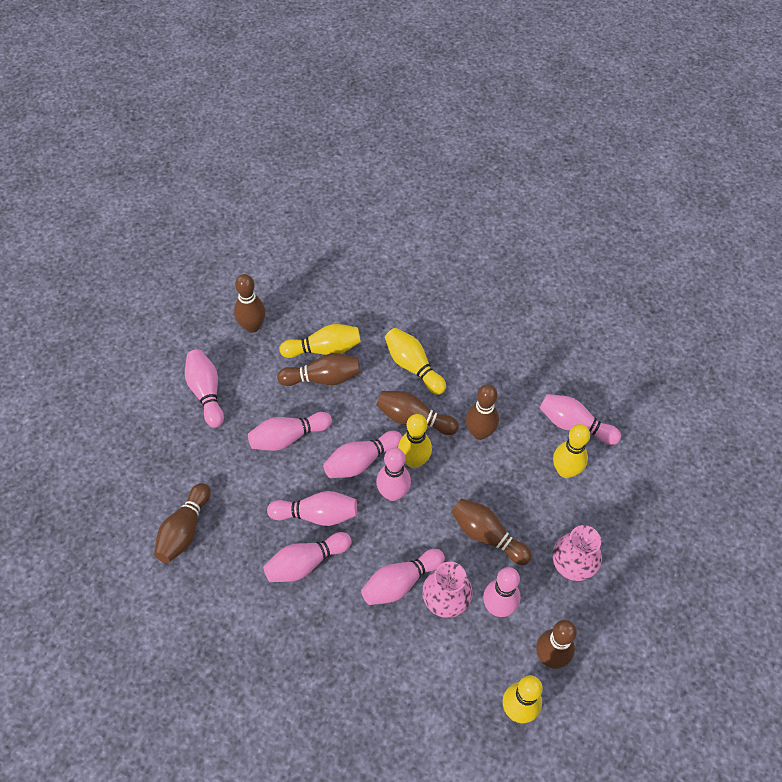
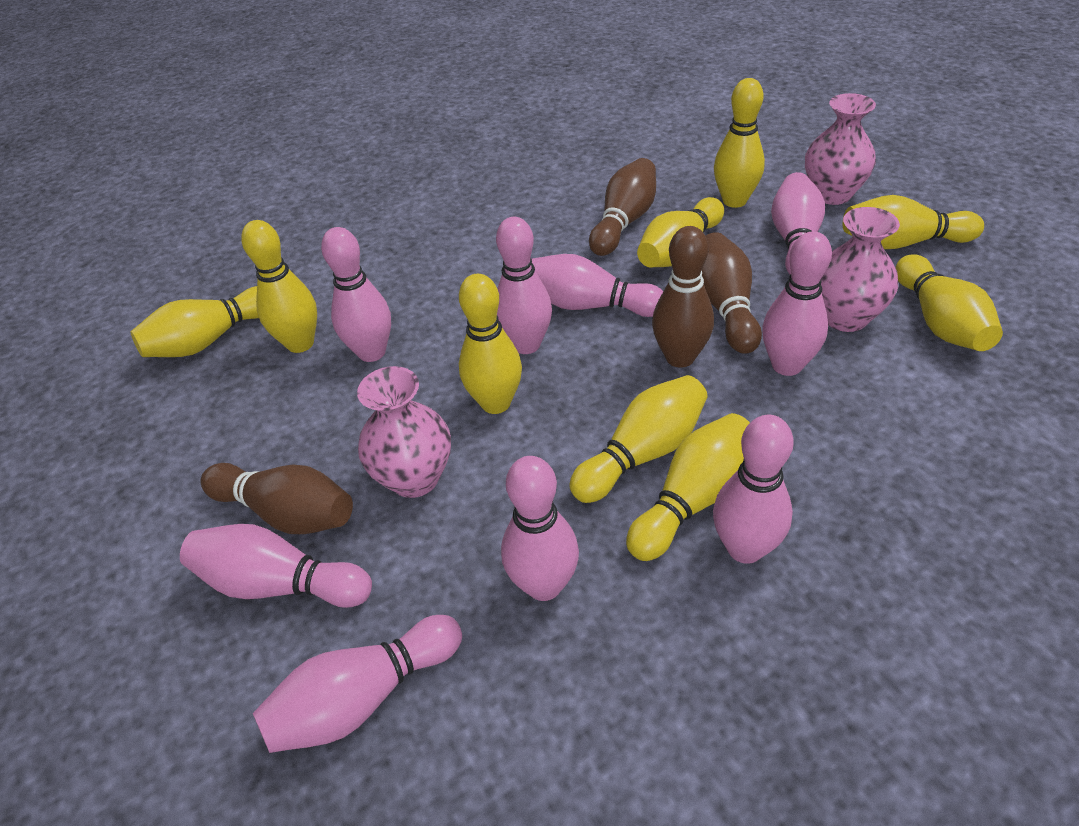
brown bowling pin: 7 -> 4
pink vase: 2 -> 3
yellow bowling pin: 5 -> 9

